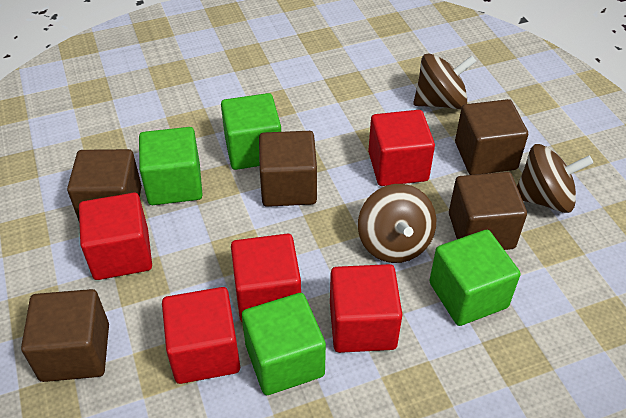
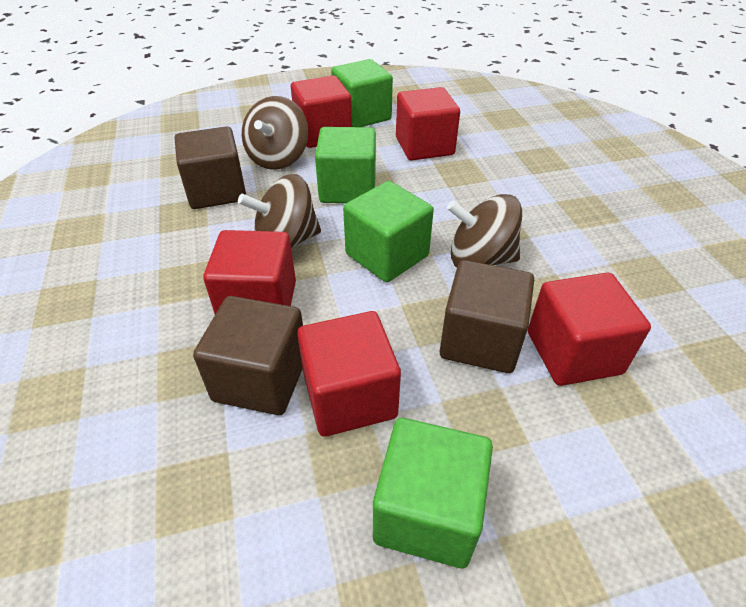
brown cube: 5 -> 3

